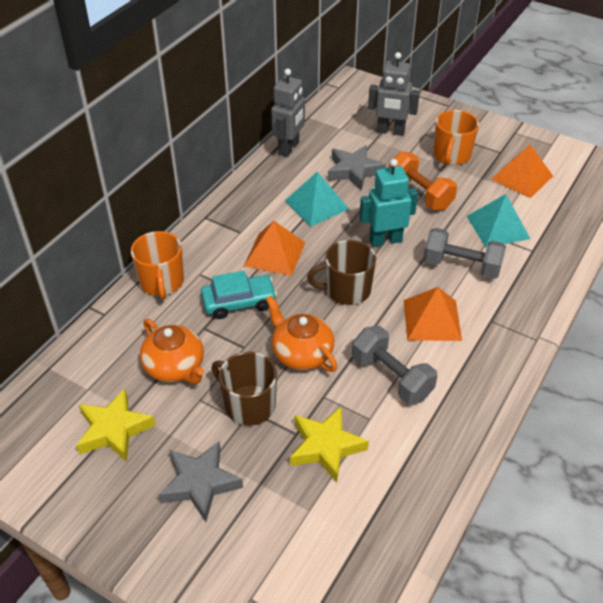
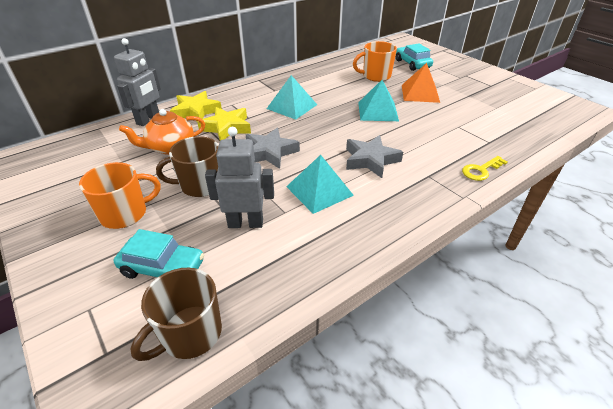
grey dumbbell: 2 -> 0
orange dumbbell: 1 -> 0
orange pyramid: 3 -> 1
orange teapot: 2 -> 1
turquoise car: 1 -> 2
turquoise pyramid: 2 -> 3
turquoise robot: 1 -> 0
yellow key: 0 -> 1

